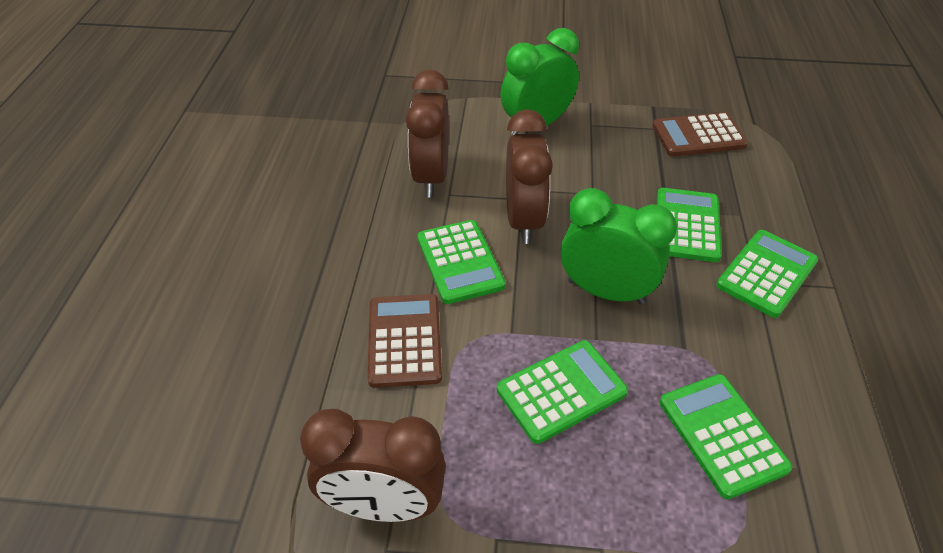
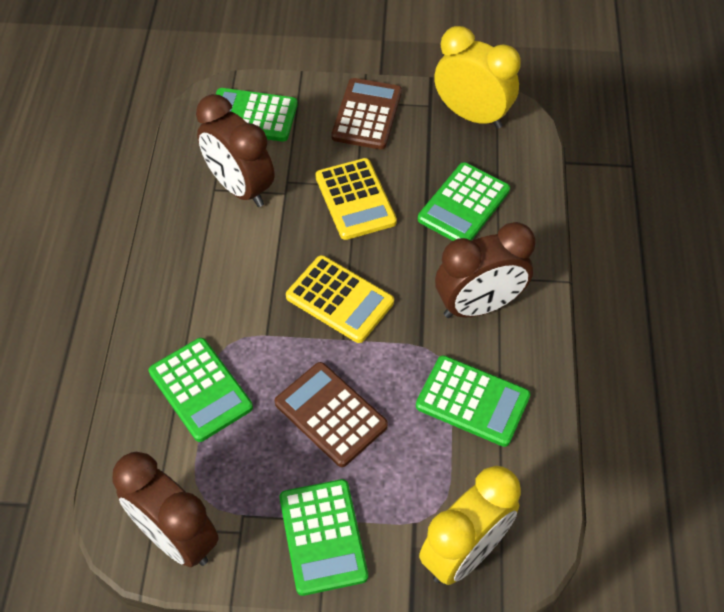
green clock: 2 -> 0
yellow calculator: 0 -> 2
yellow clock: 0 -> 2

